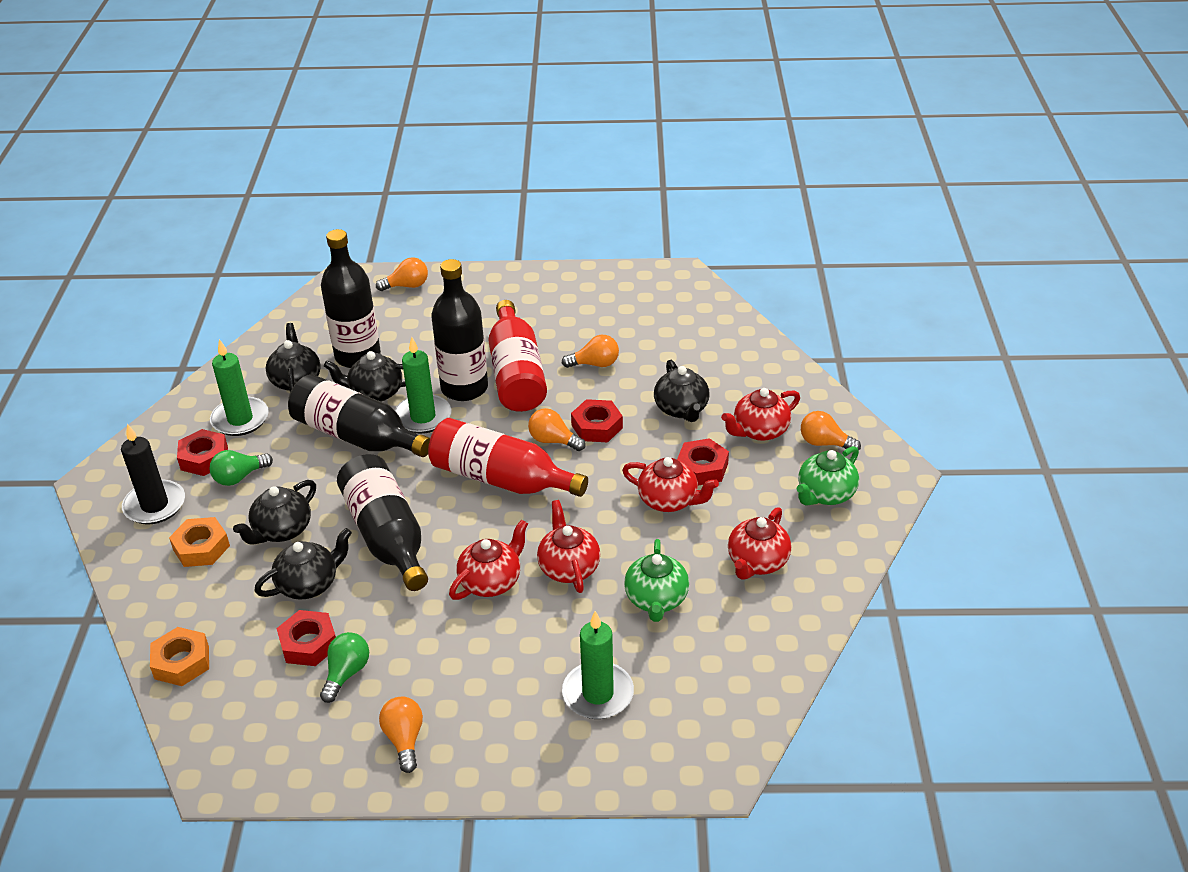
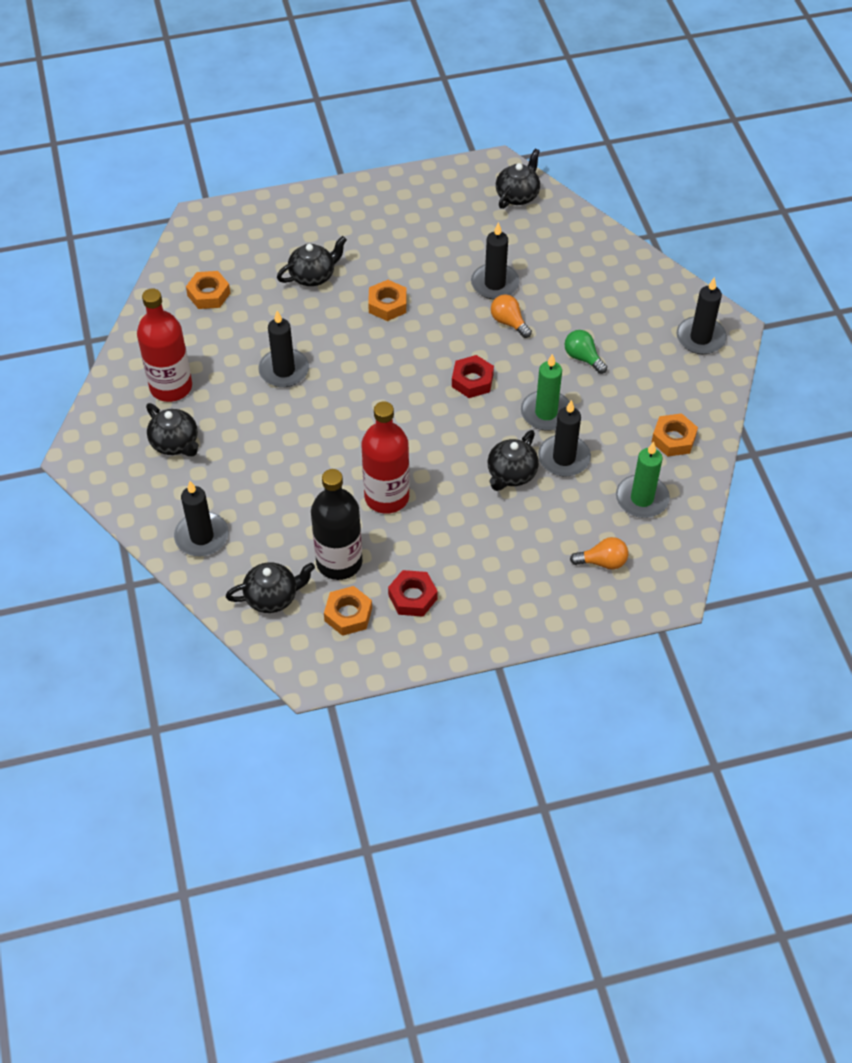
black bottle: 4 -> 1
black candle: 1 -> 5
green candle: 3 -> 2
green light bulb: 2 -> 1
green teapot: 2 -> 0
orange light bulb: 5 -> 2
orange nut: 2 -> 4
red nut: 4 -> 2
red teapot: 5 -> 0

